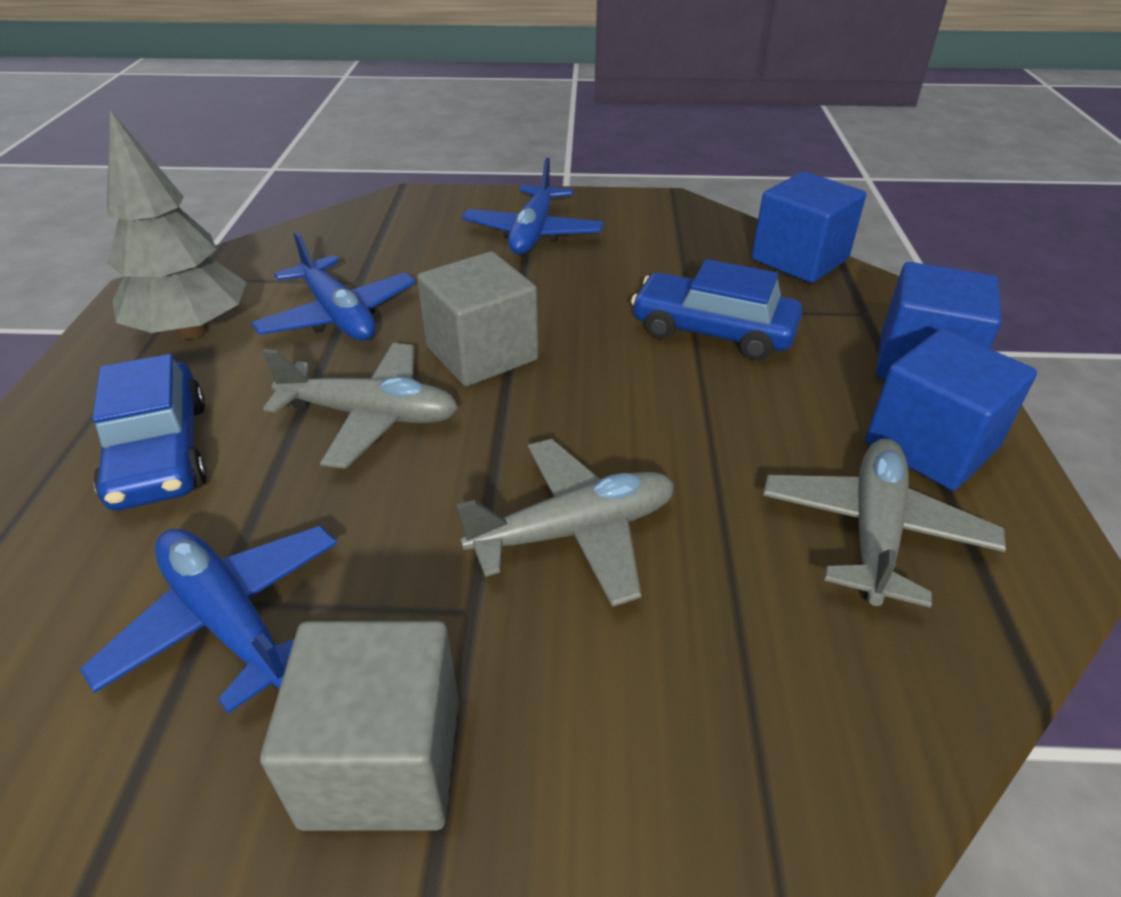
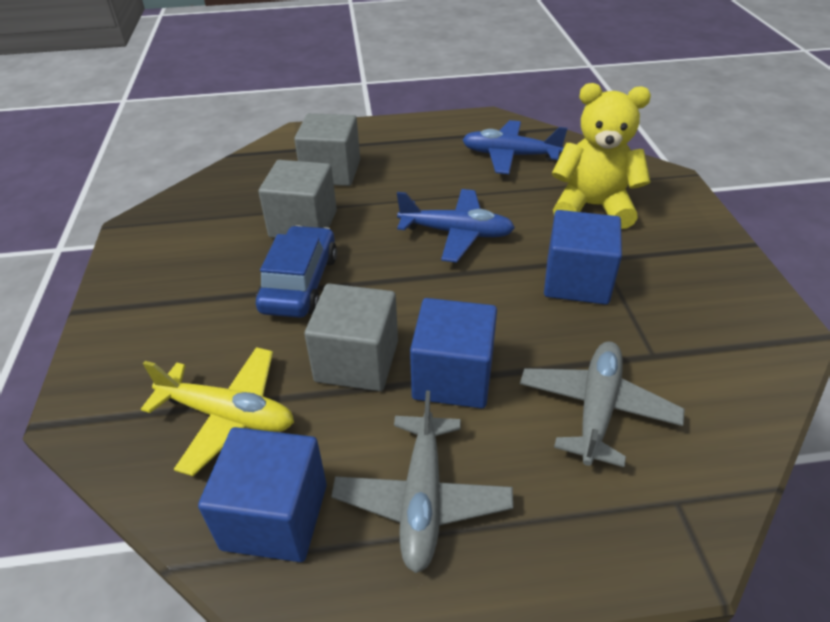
blue car: 2 -> 1
blue plane: 3 -> 2
grey cube: 2 -> 3
grey plane: 3 -> 2
grey tree: 1 -> 0
yellow plane: 0 -> 1
yellow teddy bear: 0 -> 1

